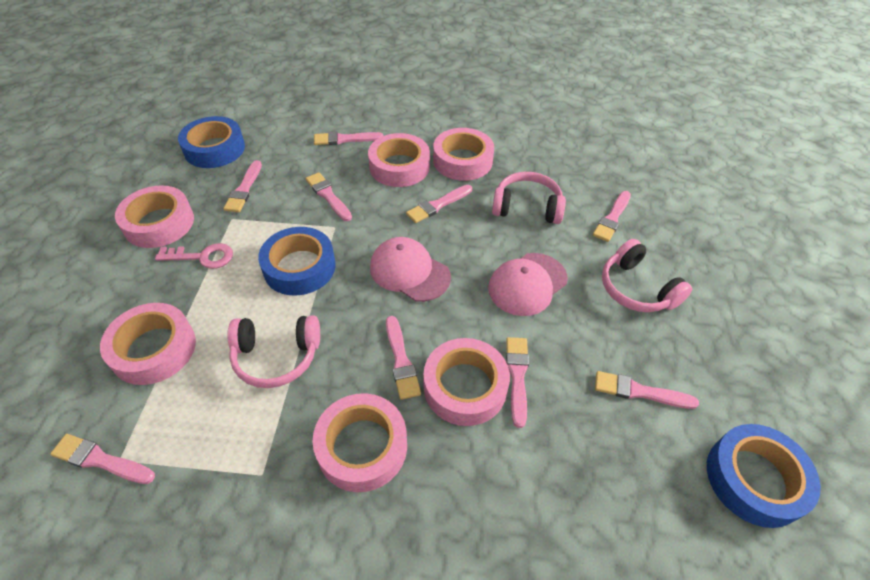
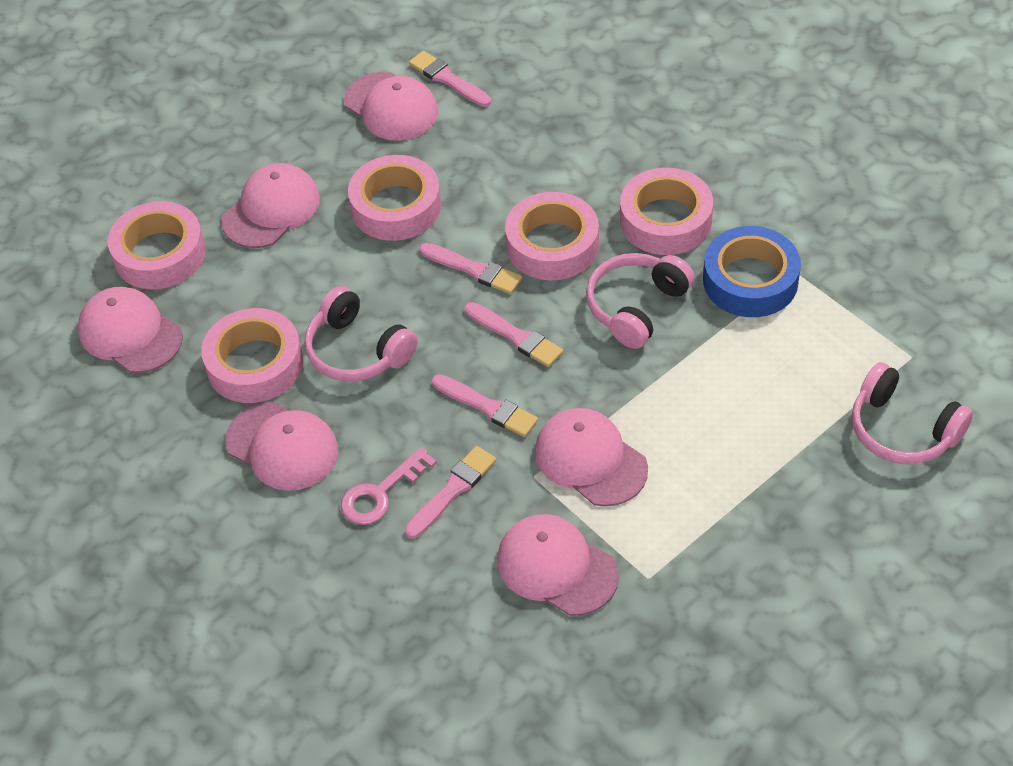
blue tape: 3 -> 1
pink brush: 9 -> 5
pink cap: 2 -> 6
pink tape: 6 -> 5

